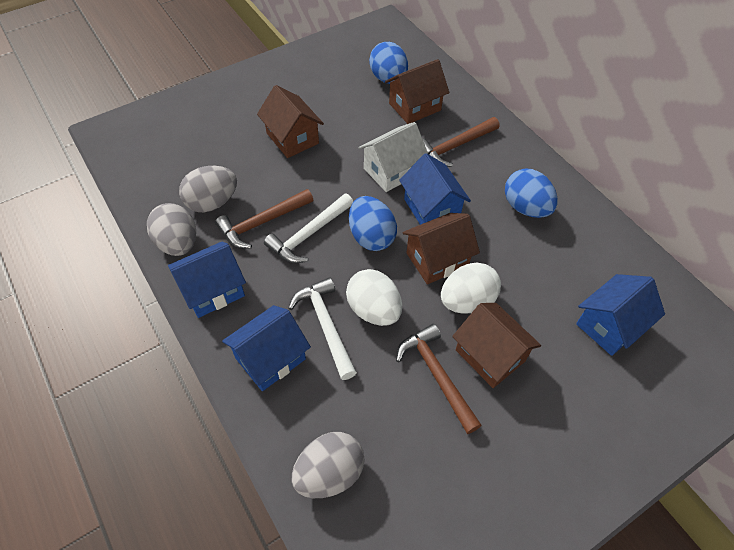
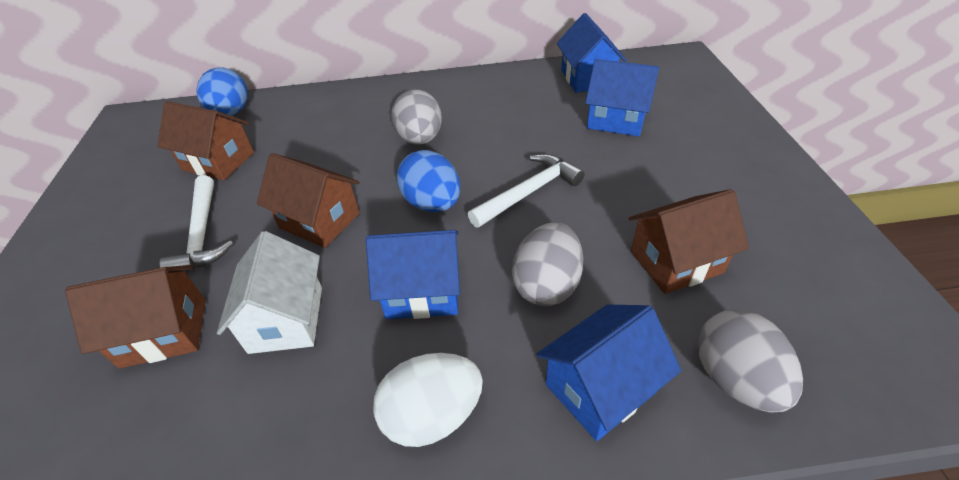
blue egg: 3 -> 2
brown hammer: 3 -> 0
white egg: 2 -> 1

